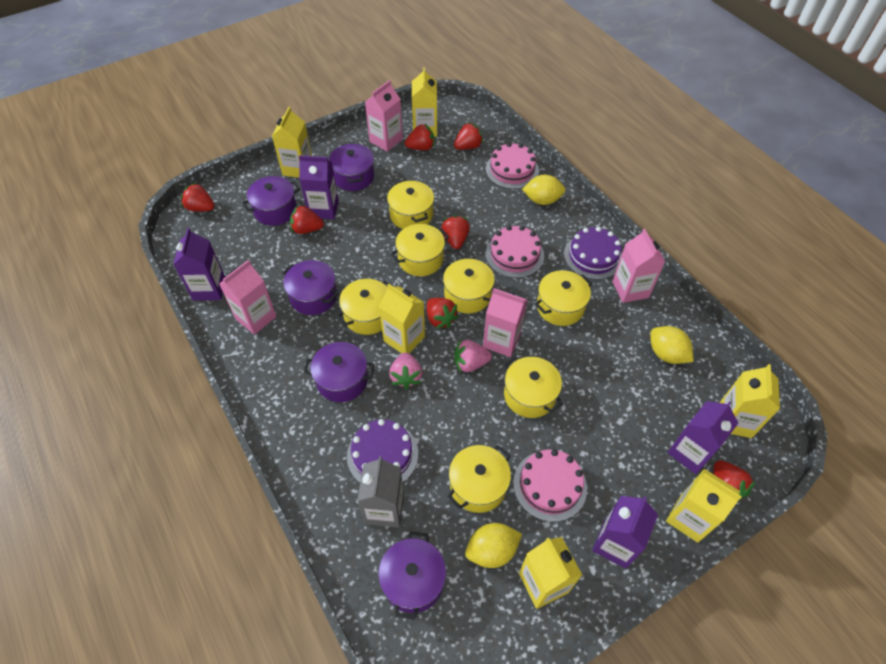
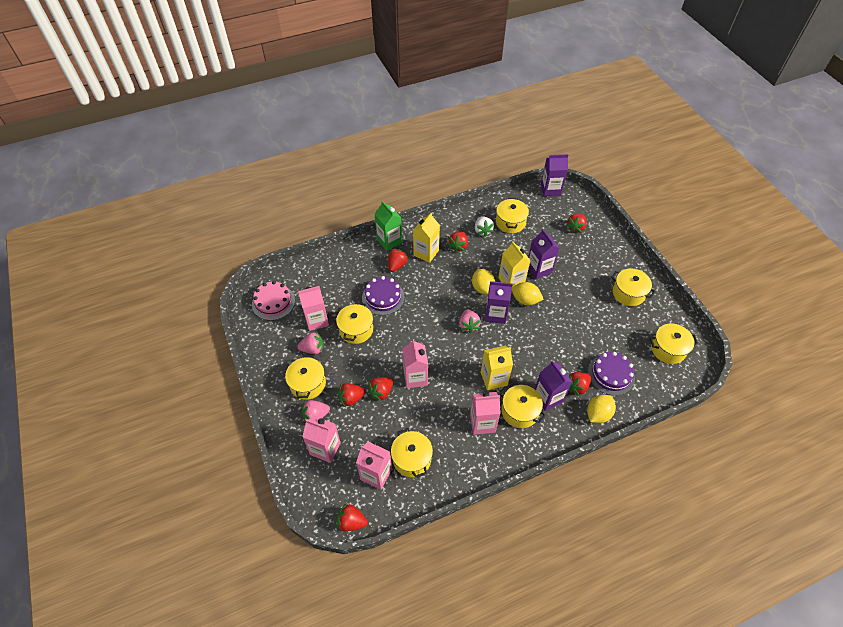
green carton: 0 -> 1
grey carton: 1 -> 0
pink cake: 3 -> 1
pink carton: 4 -> 5
pink strawberry: 2 -> 3
purple pot: 5 -> 0
white strawberry: 0 -> 1
yellow carton: 6 -> 3

